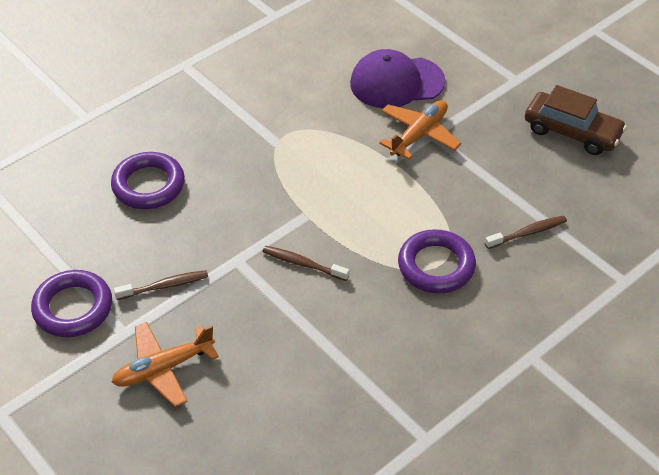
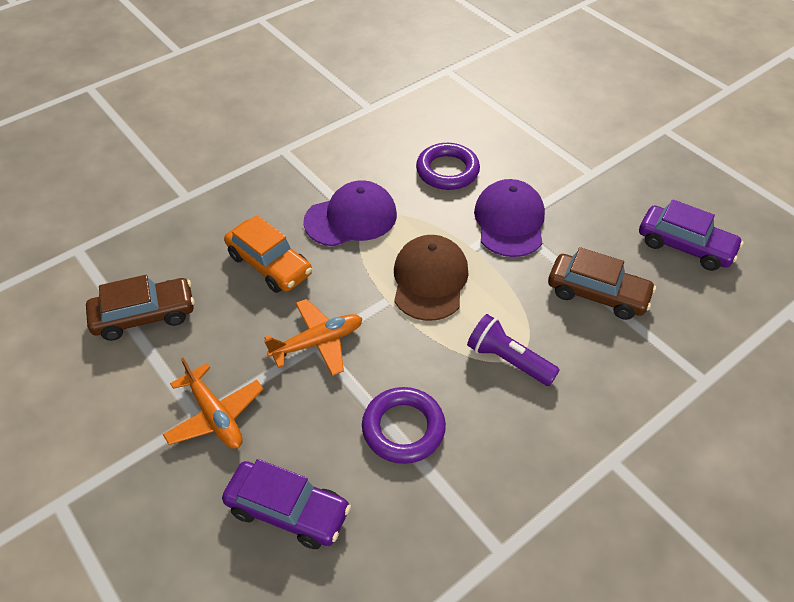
brown cap: 0 -> 1
brown car: 1 -> 2
brown toothbrush: 3 -> 0
orange car: 0 -> 1
purple cap: 1 -> 2
purple car: 0 -> 2
purple flashlight: 0 -> 1
purple ring: 3 -> 2

